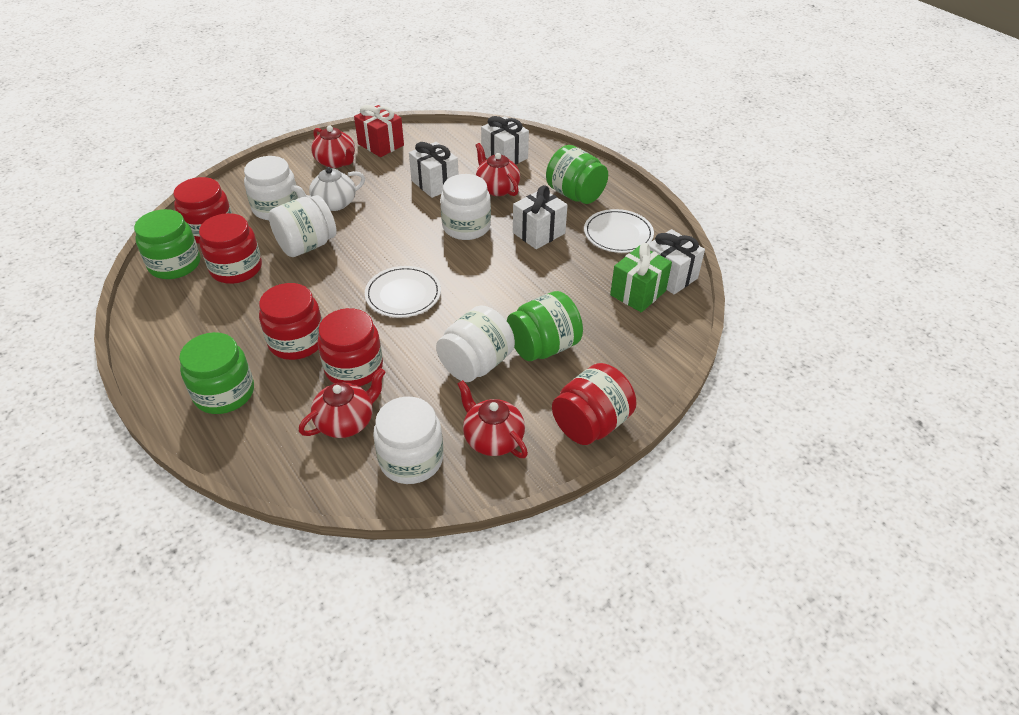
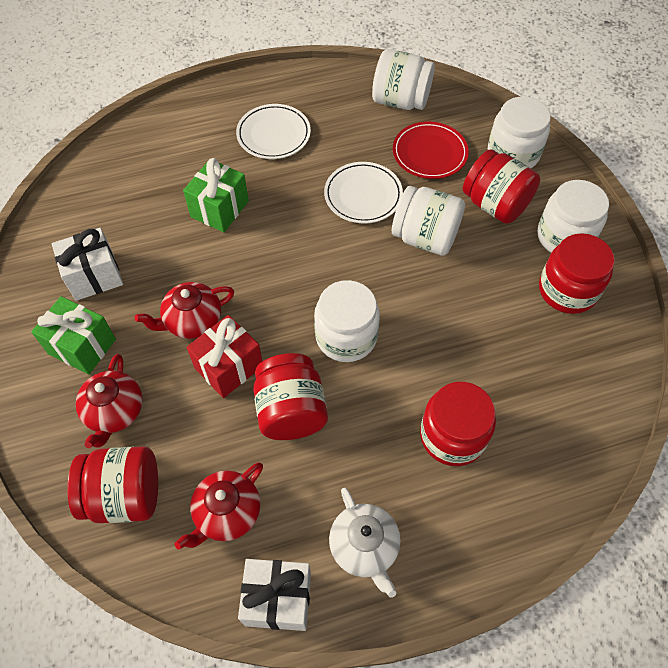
green gift: 1 -> 2
green jar: 4 -> 0
red plate: 0 -> 1
red teapot: 4 -> 3
white gift: 4 -> 2

